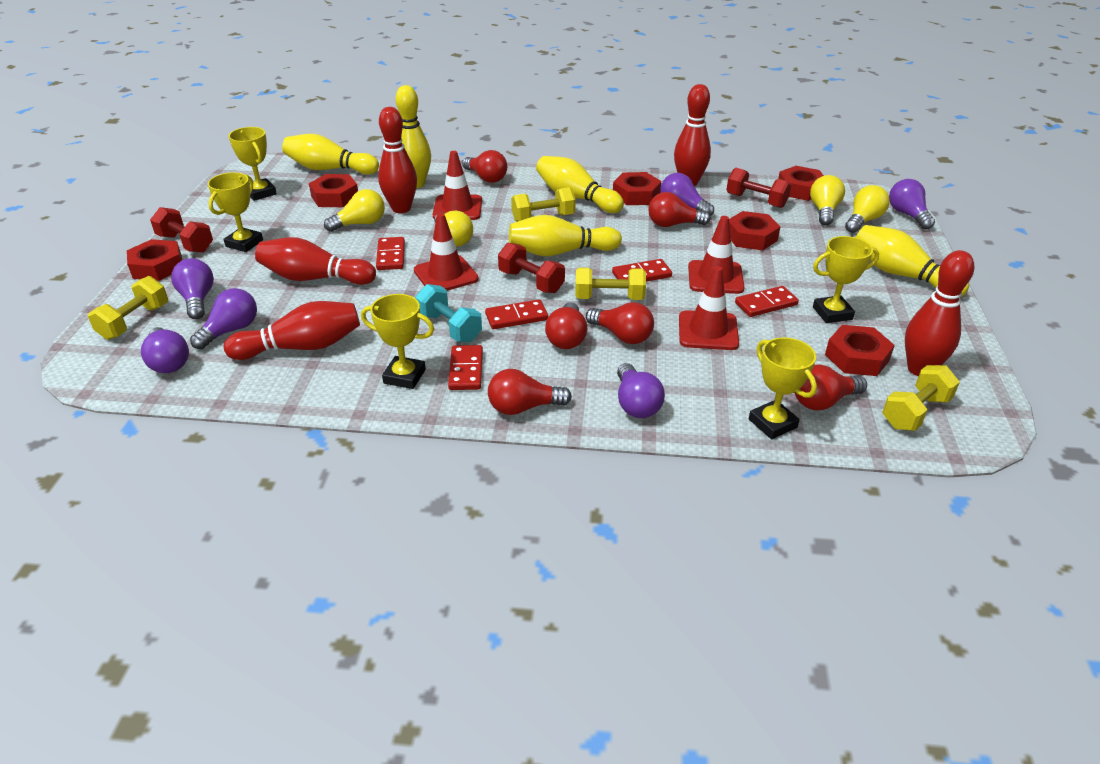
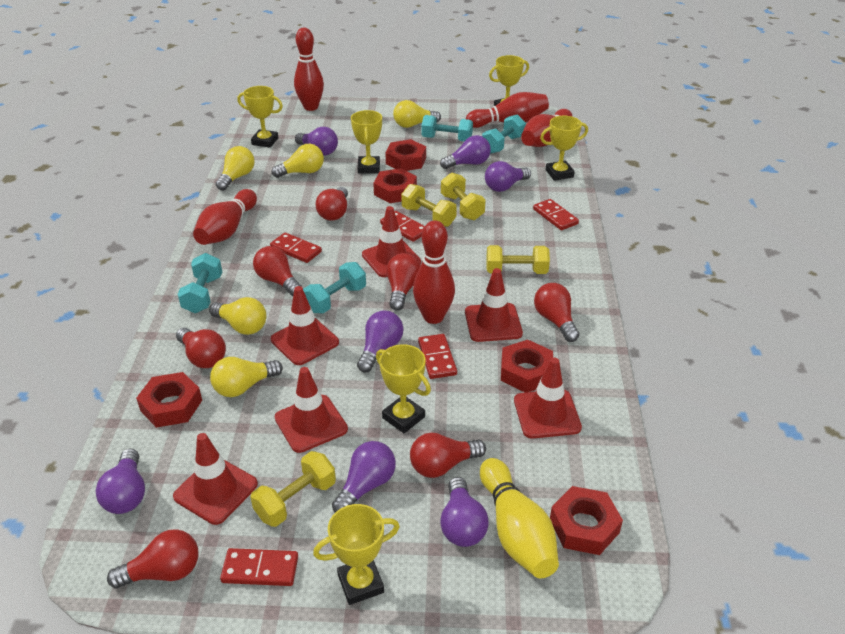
purple light bulb: 6 -> 7
red dumbbell: 3 -> 0
red light bulb: 6 -> 7
red nut: 6 -> 5
red traffic cone: 4 -> 6
turquoise dumbbell: 1 -> 4
yellow bowling pin: 5 -> 1
yellow light bulb: 4 -> 5
yellow trophy: 5 -> 6

